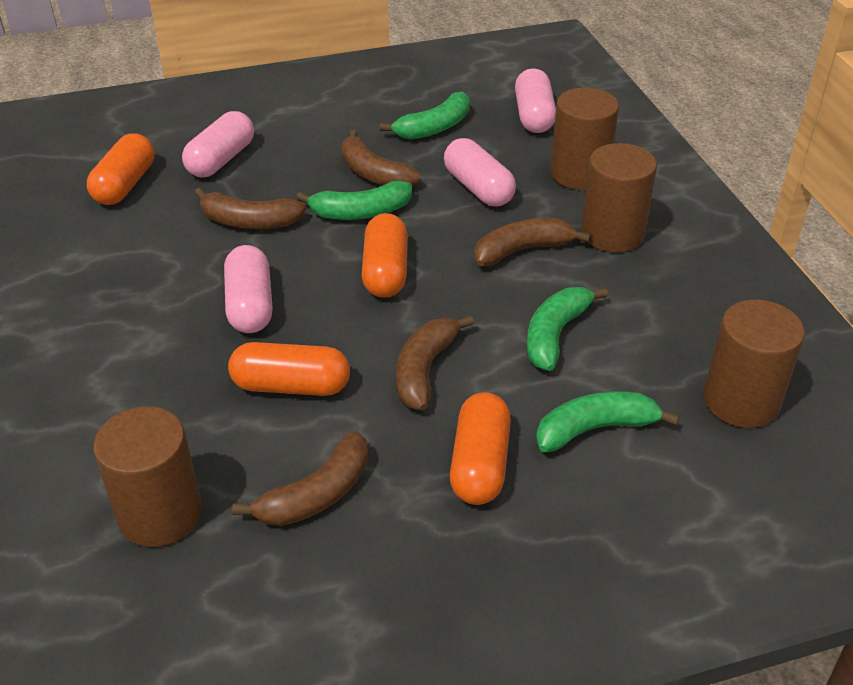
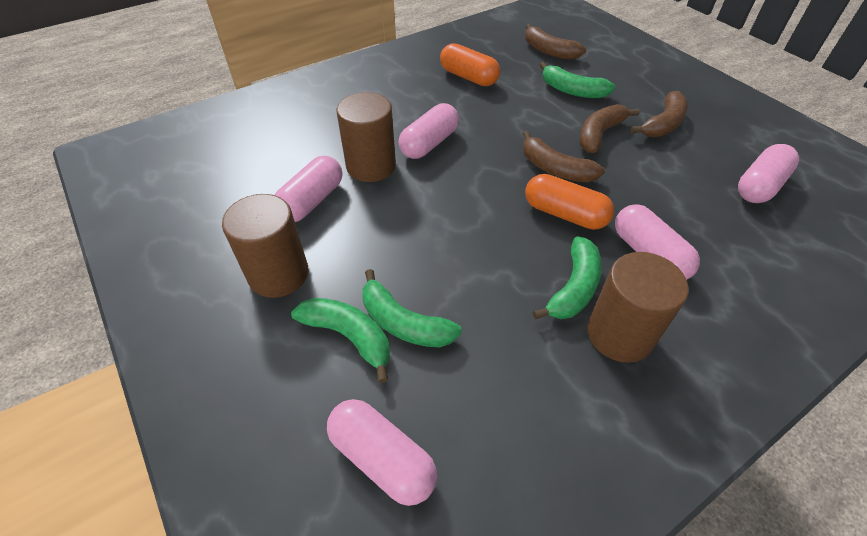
brown banana: 5 -> 4
brown cylinder: 4 -> 3
orange capsule: 4 -> 2
pink capsule: 4 -> 5

